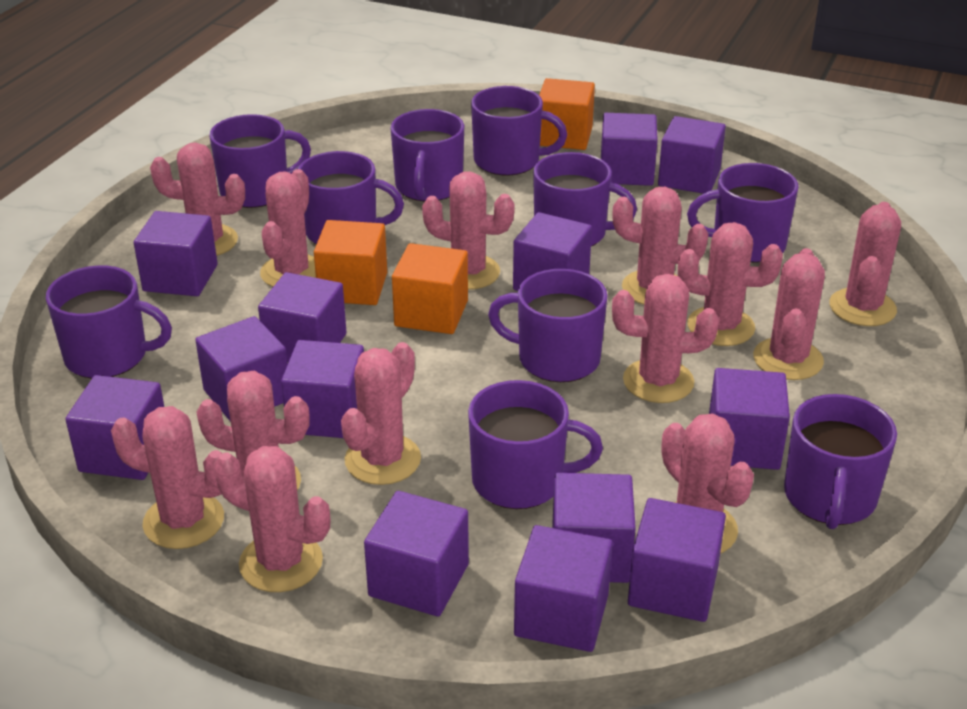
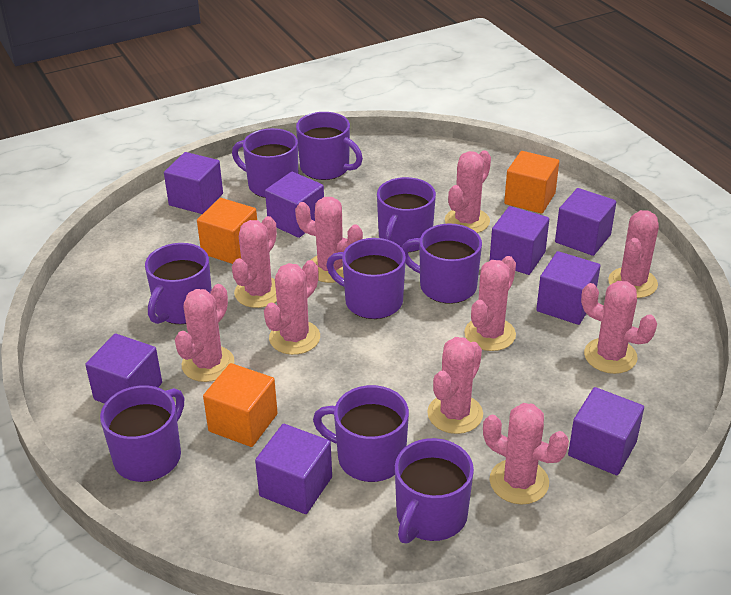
pink cactus: 13 -> 10
purple cube: 13 -> 8
purple mug: 10 -> 9

